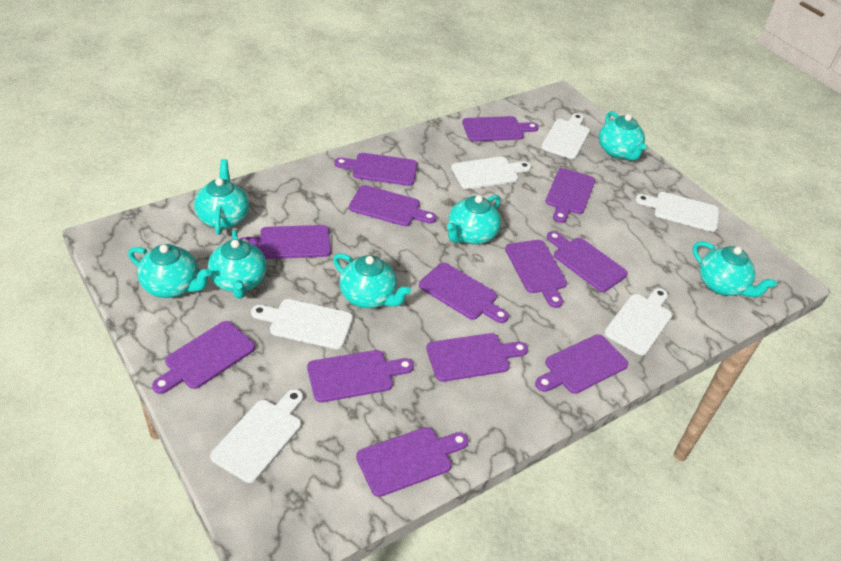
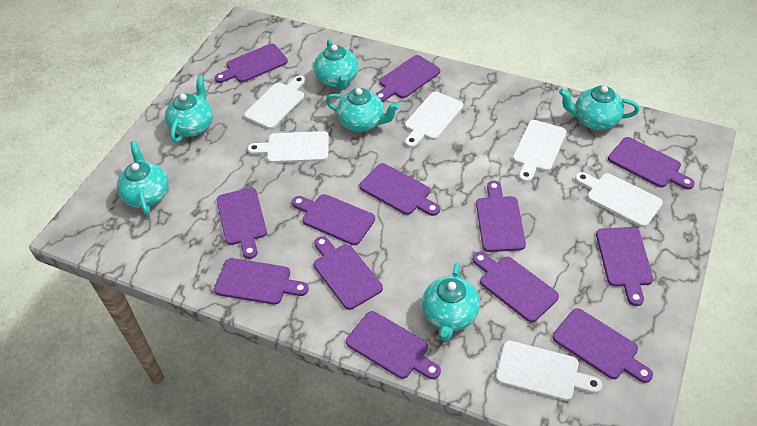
turquoise teapot: 7 -> 6

